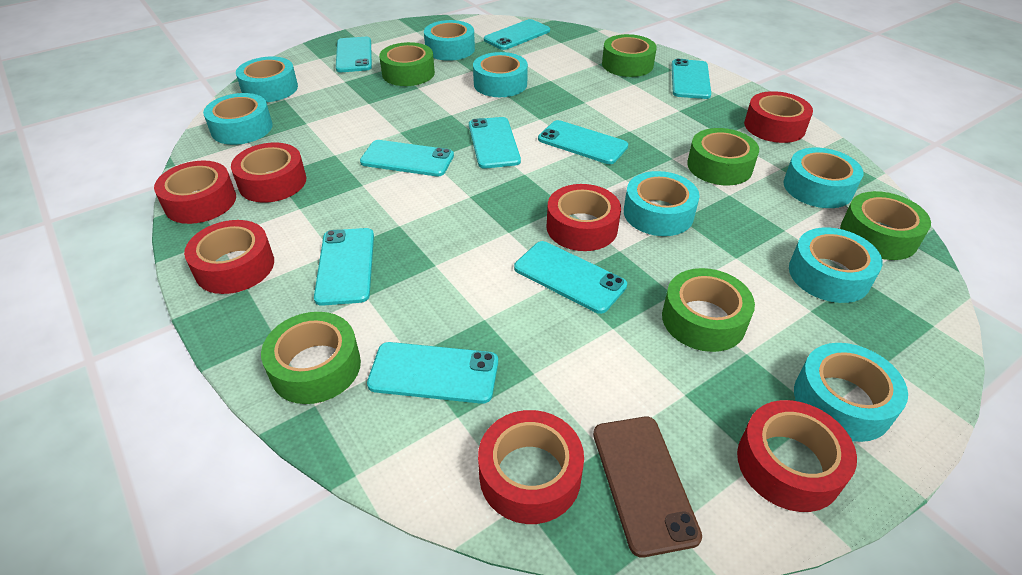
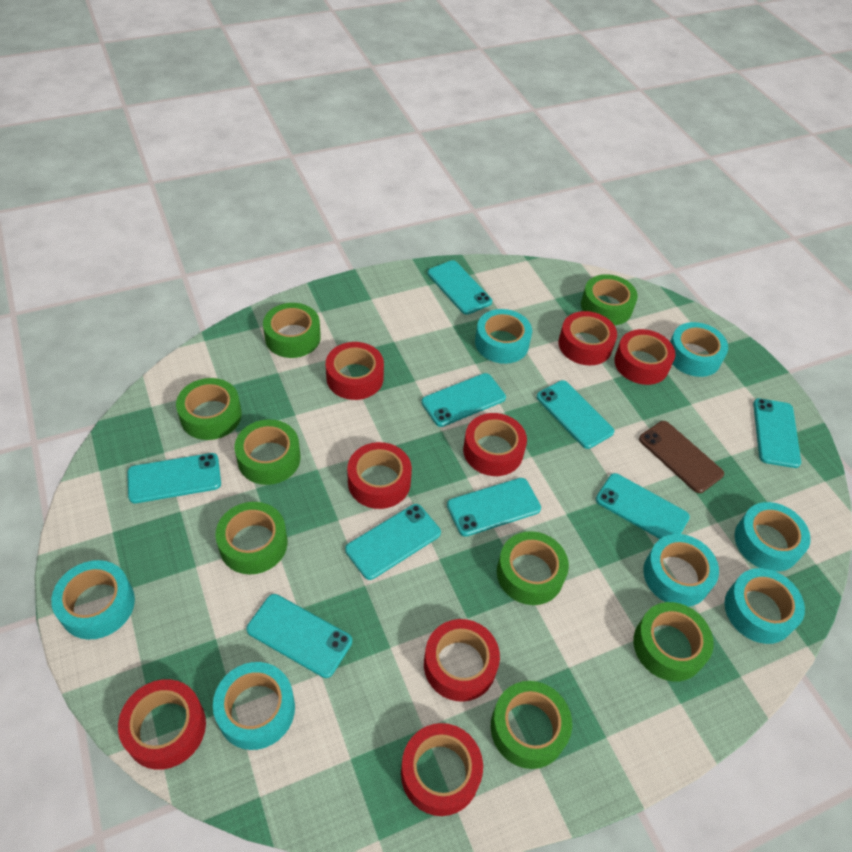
green tape: 6 -> 8
red tape: 7 -> 8
turquoise tape: 8 -> 7

